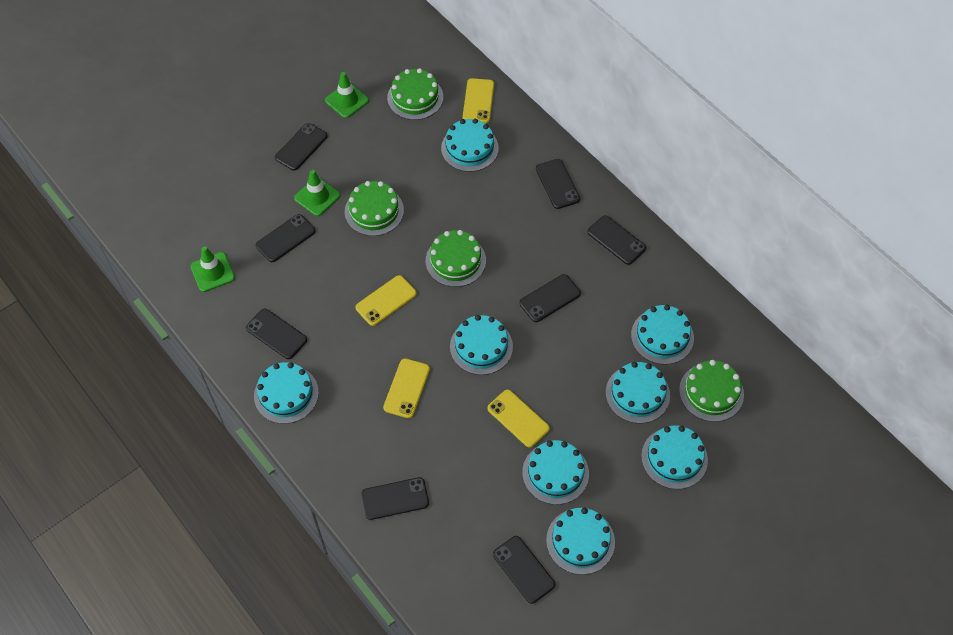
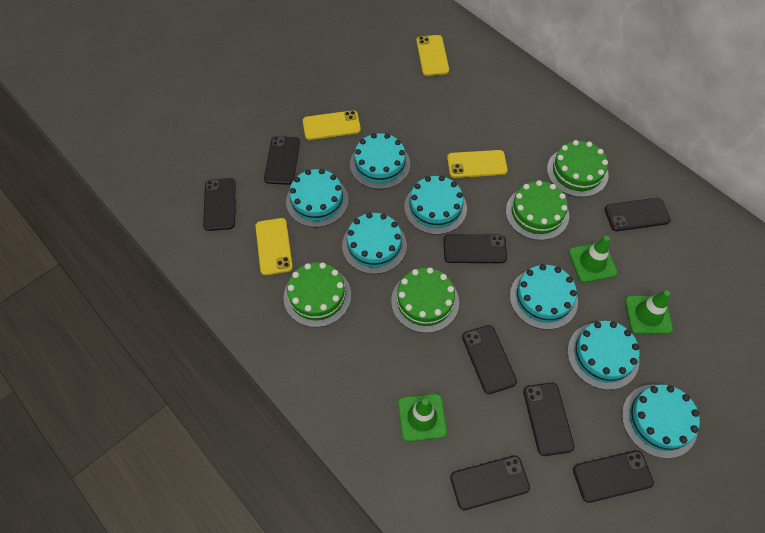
turquoise cake: 8 -> 7

